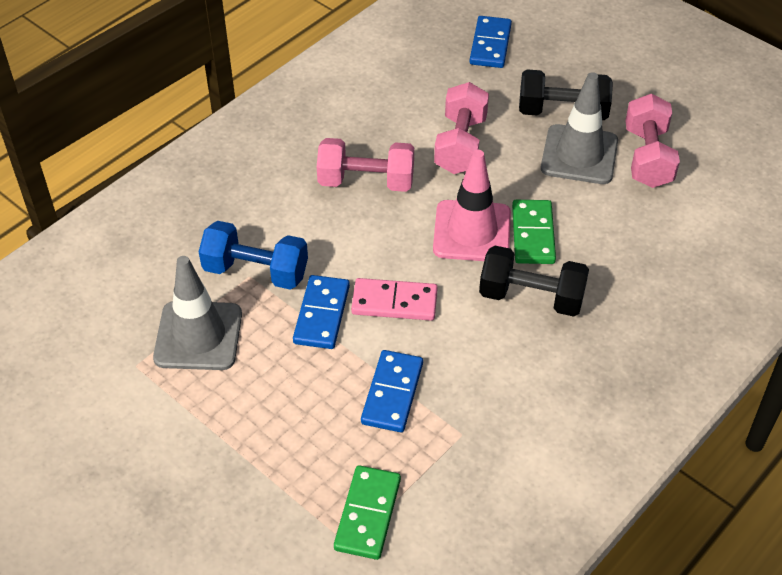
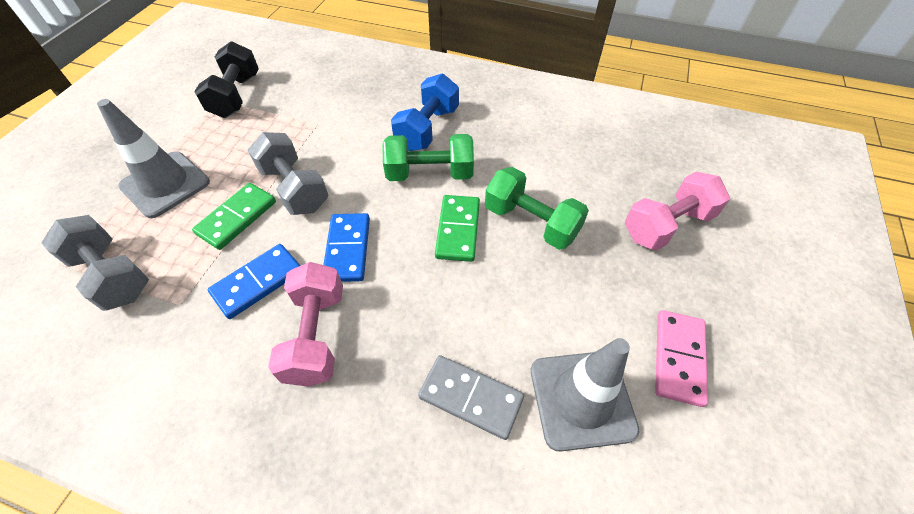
black dumbbell: 2 -> 1
blue domino: 3 -> 2
green dumbbell: 0 -> 2
grey domino: 0 -> 1
grey dumbbell: 0 -> 2
pink dumbbell: 3 -> 2
pink traffic cone: 1 -> 0

